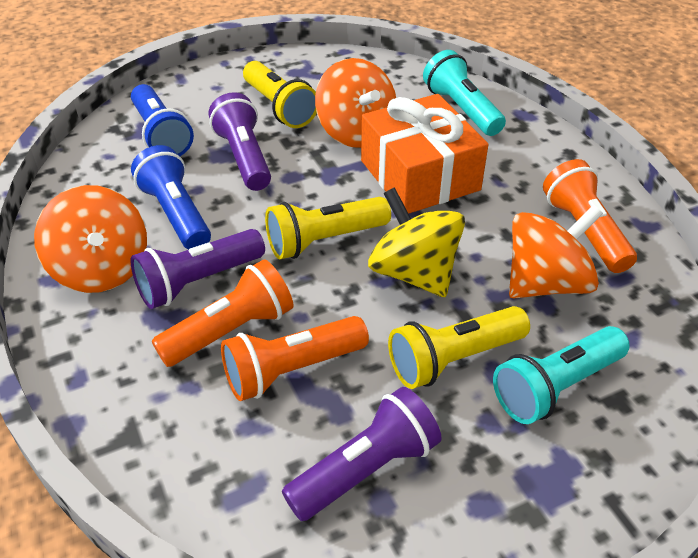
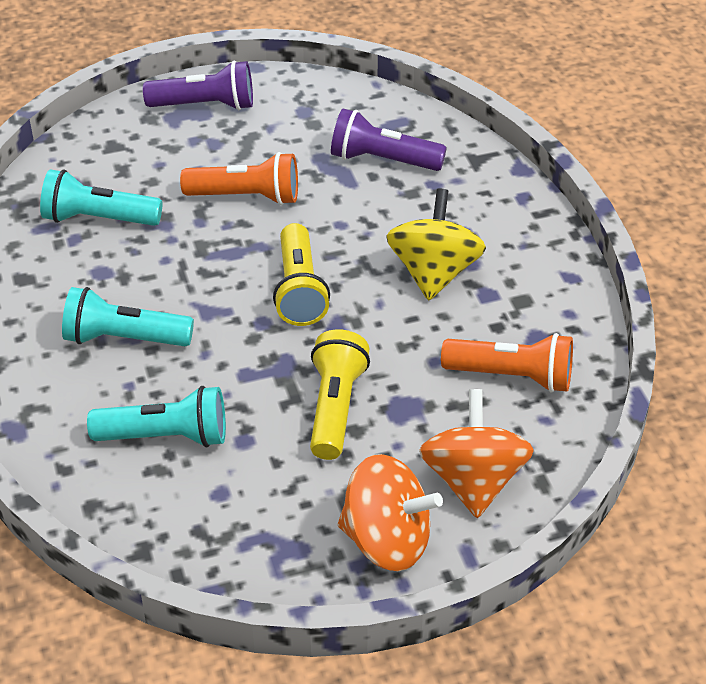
blue flashlight: 2 -> 0
orange flashlight: 3 -> 2
orange gift: 1 -> 0
orange spinning top: 3 -> 2
purple flashlight: 3 -> 2
turquoise flashlight: 2 -> 3
yellow flashlight: 3 -> 2

